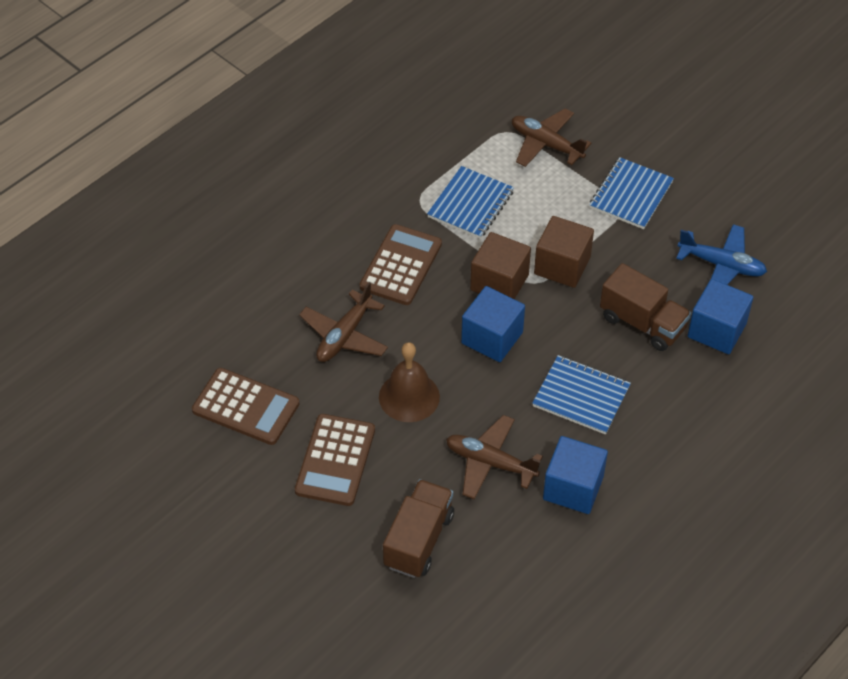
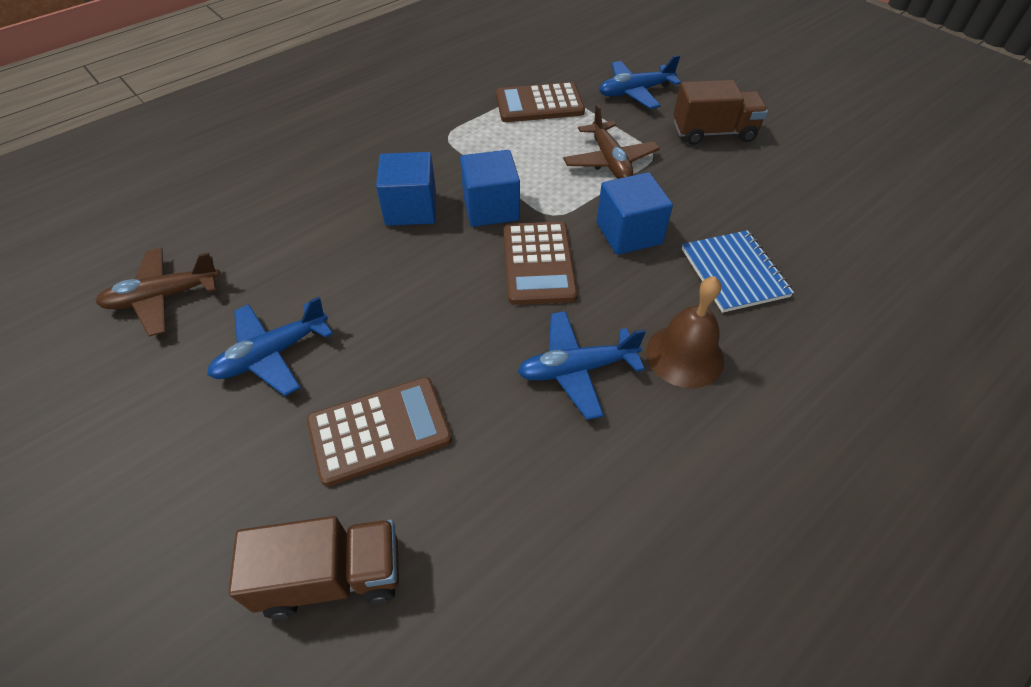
blue notebook: 3 -> 1
blue plane: 1 -> 3
brown cube: 2 -> 0
brown plane: 3 -> 2

